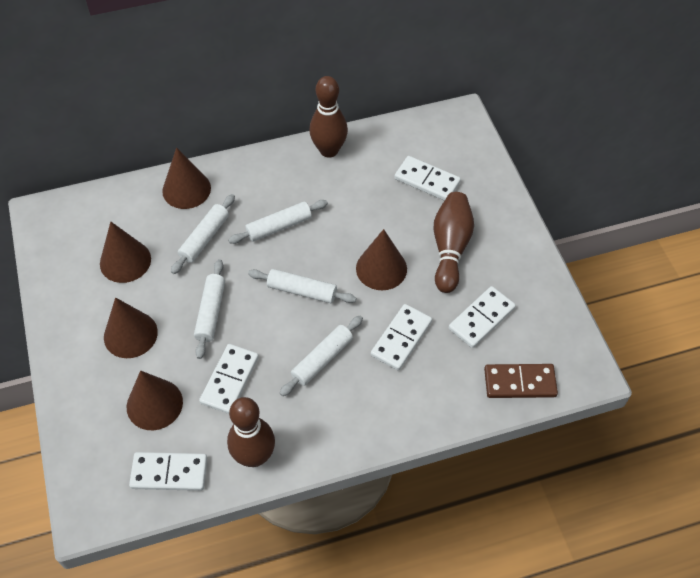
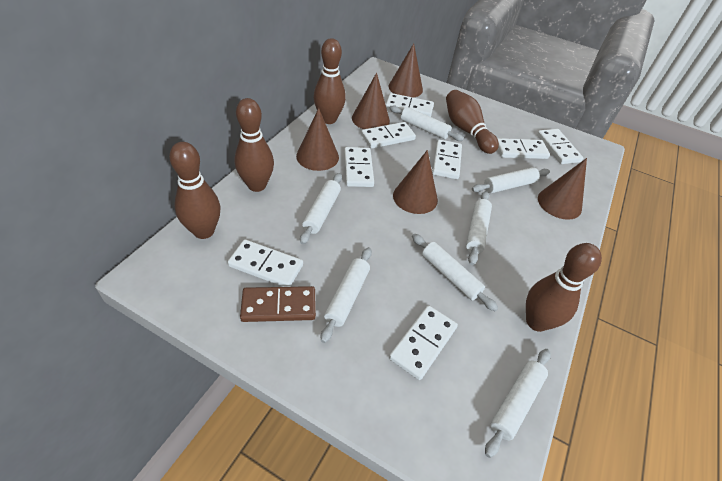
brown bowling pin: 3 -> 5
white domino: 5 -> 8
white rolling pin: 5 -> 7

